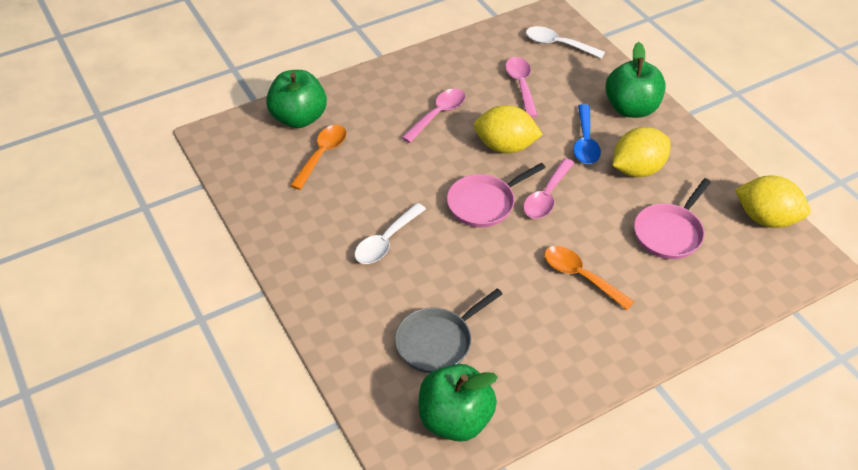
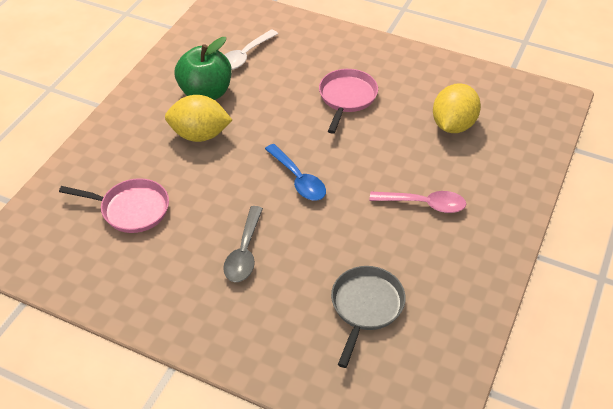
green apple: 3 -> 1
grey spoon: 0 -> 1
orange spoon: 2 -> 0
pink spoon: 3 -> 1
white spoon: 2 -> 1
yellow lemon: 3 -> 2

